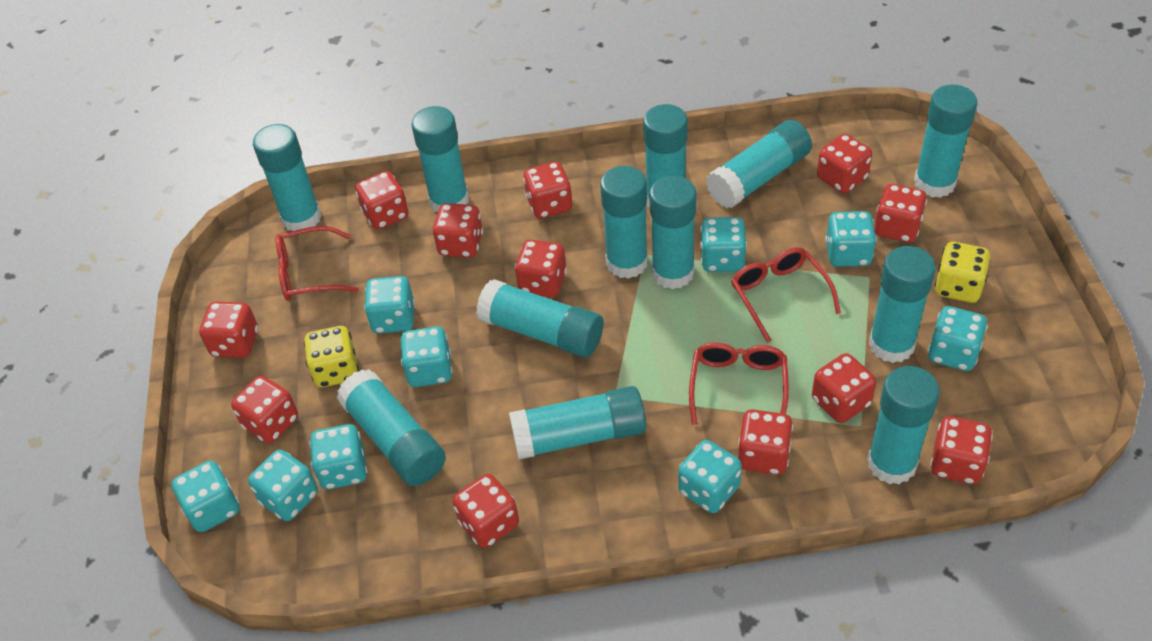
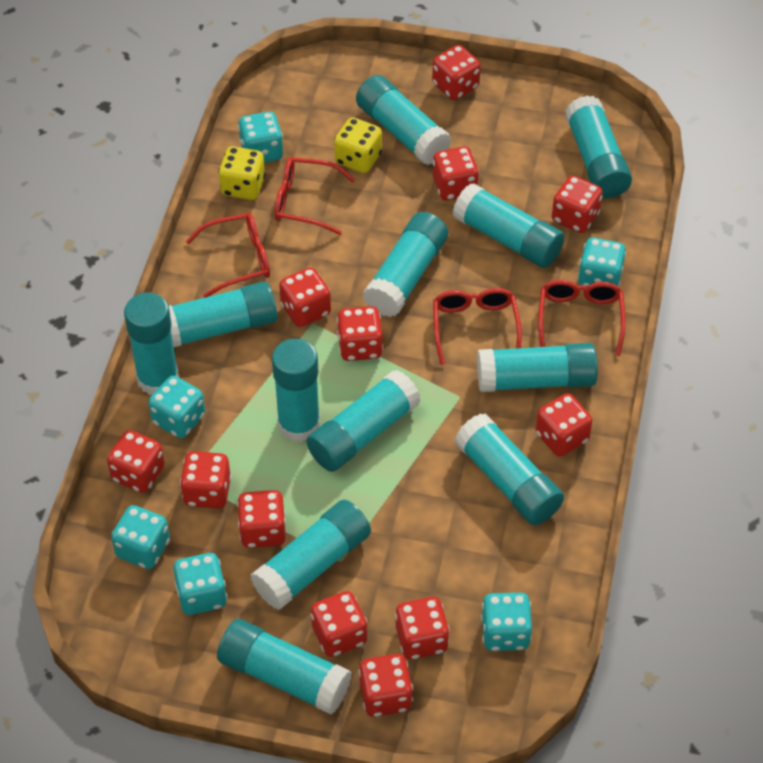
red glasses: 3 -> 4
turquoise dice: 9 -> 6

